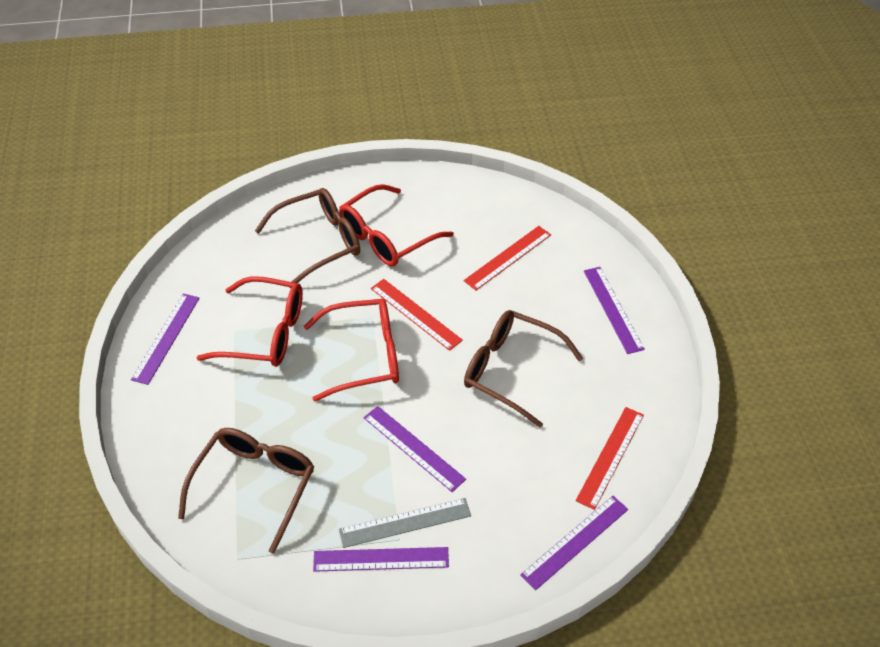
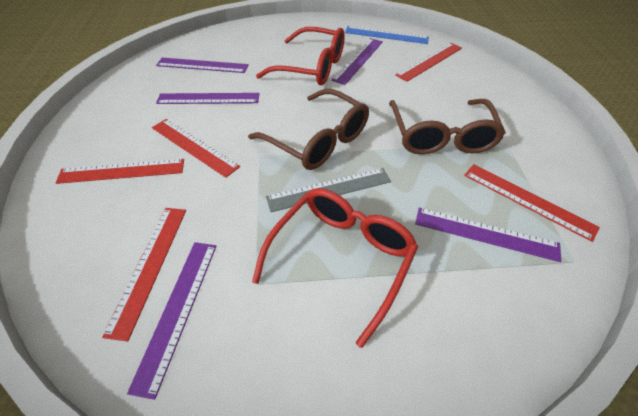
blue ruler: 0 -> 1
brown glasses: 3 -> 2
red glasses: 3 -> 2
red ruler: 3 -> 5

